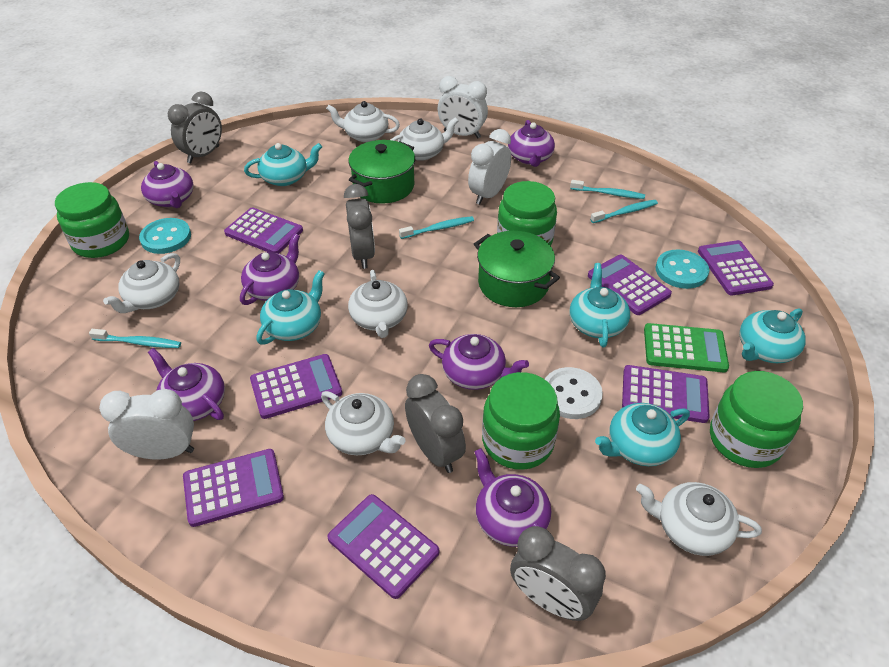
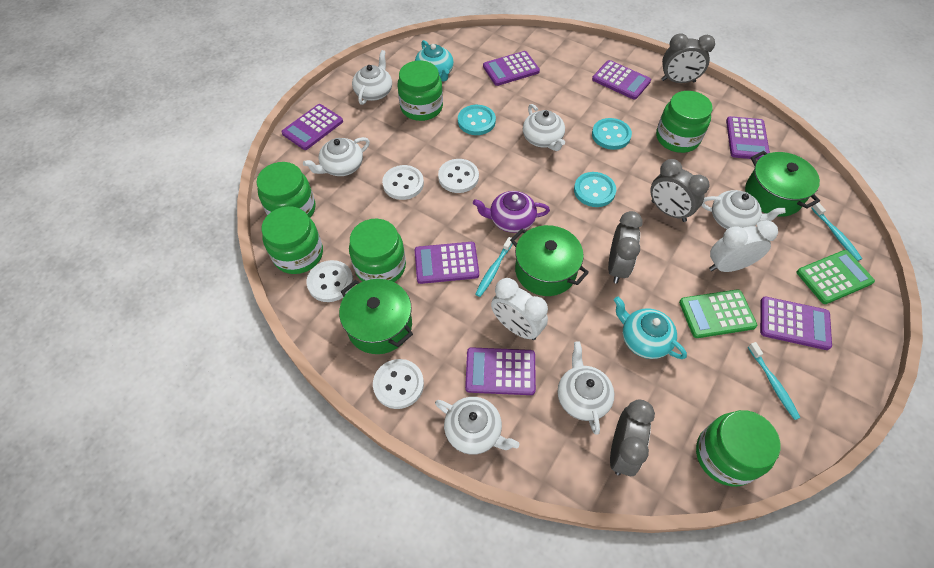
green calculator: 1 -> 2
green jar: 4 -> 6
green pot: 2 -> 3
purple teapot: 6 -> 1
turquoise button: 2 -> 3
turquoise teapot: 5 -> 2
turquoise toothbrush: 4 -> 3
white button: 1 -> 4
white clock: 3 -> 2

